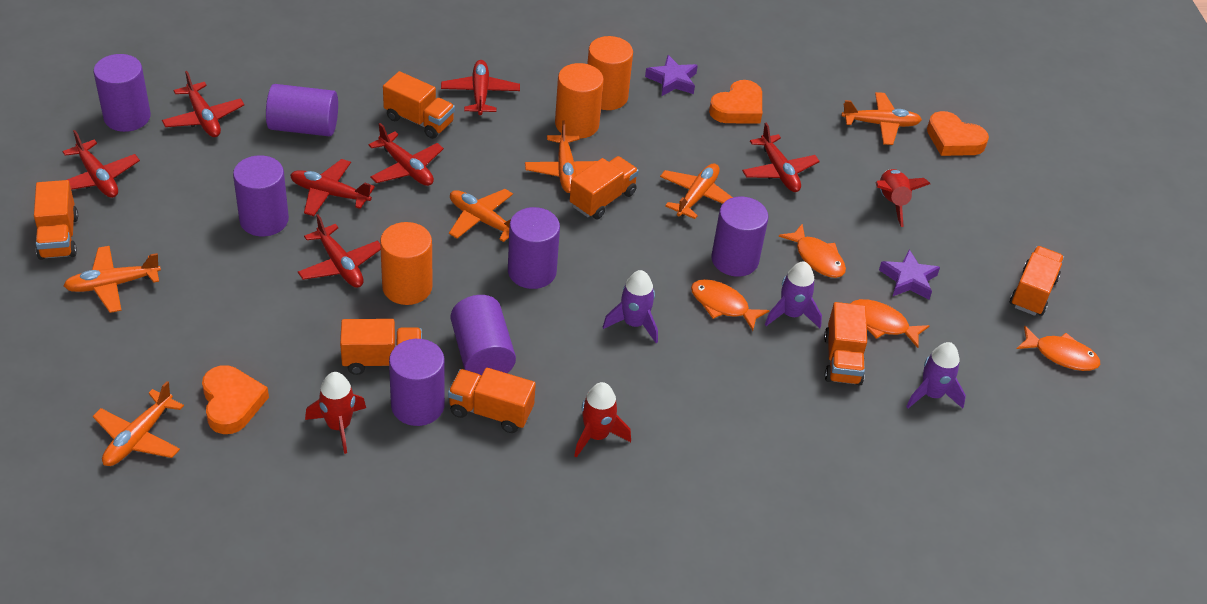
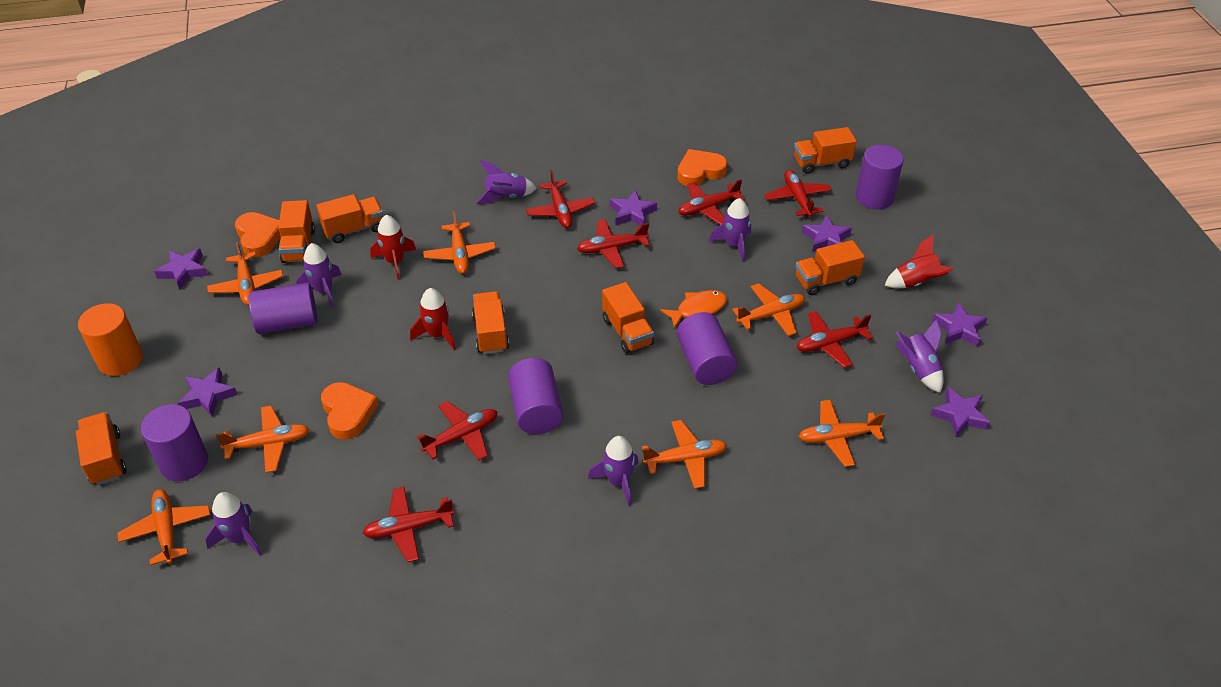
orange cylinder: 3 -> 1
orange fish: 4 -> 1
orange plane: 6 -> 7
purple cylinder: 7 -> 5
purple rocket: 3 -> 6
purple star: 2 -> 6

